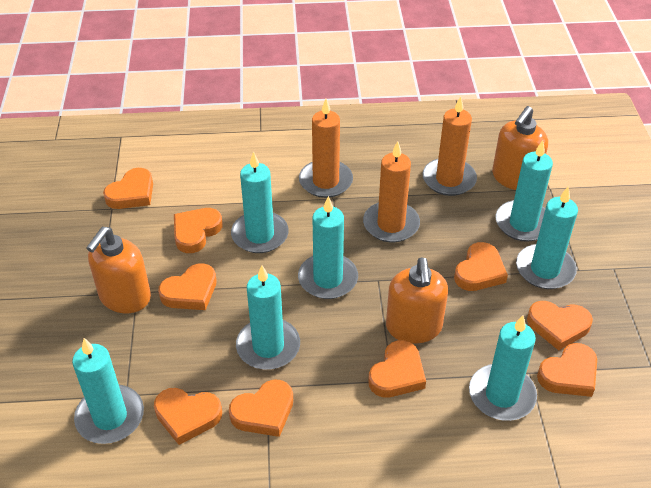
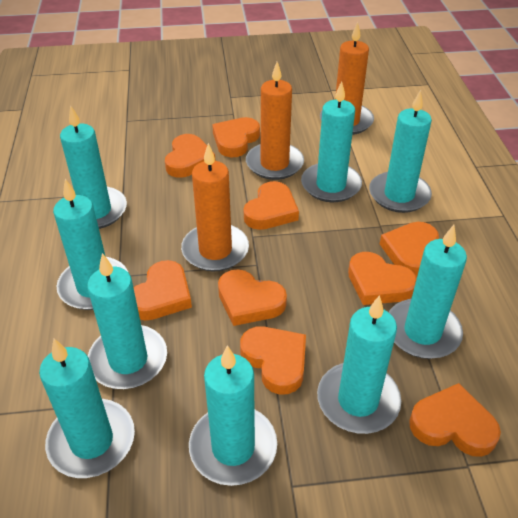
orange soap dispenser: 3 -> 0
turquoise candle: 7 -> 9

